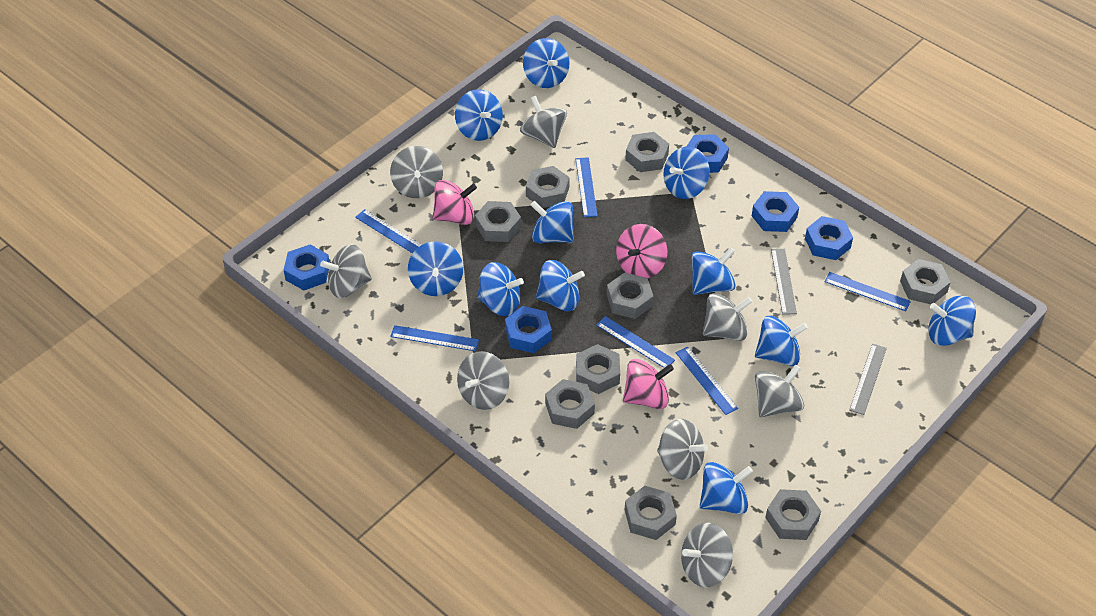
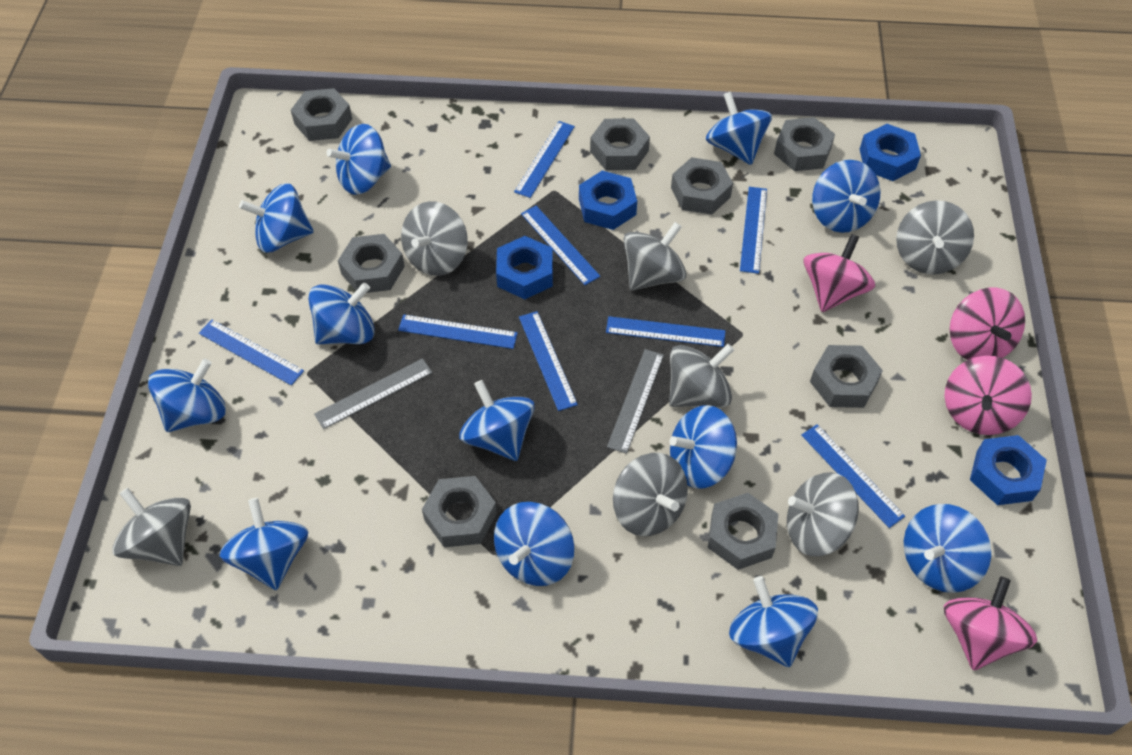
blue nut: 5 -> 4
blue ruler: 6 -> 8
blue spinning top: 11 -> 12
grey nut: 9 -> 8
grey spinning top: 8 -> 7
pink spinning top: 3 -> 4

